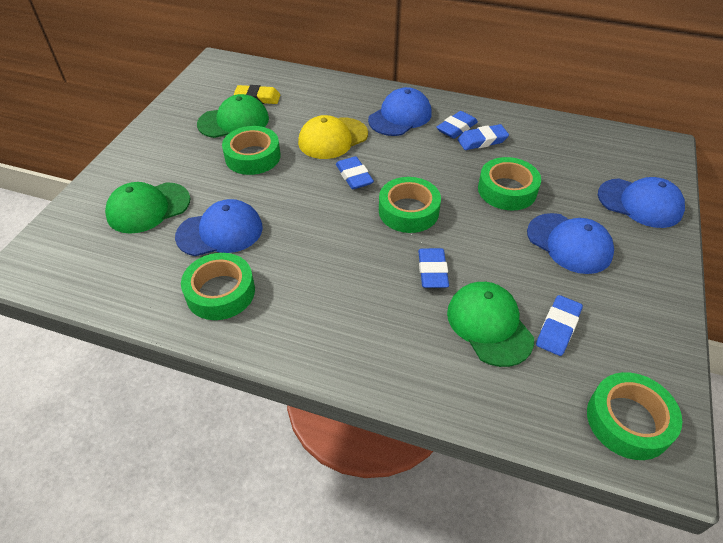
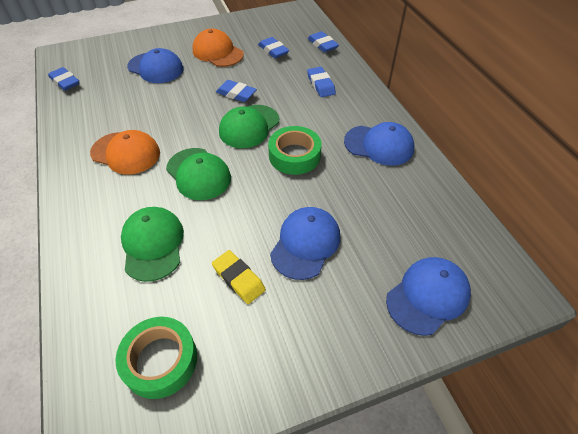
green tape: 5 -> 2
orange cap: 0 -> 2
yellow cap: 1 -> 0

